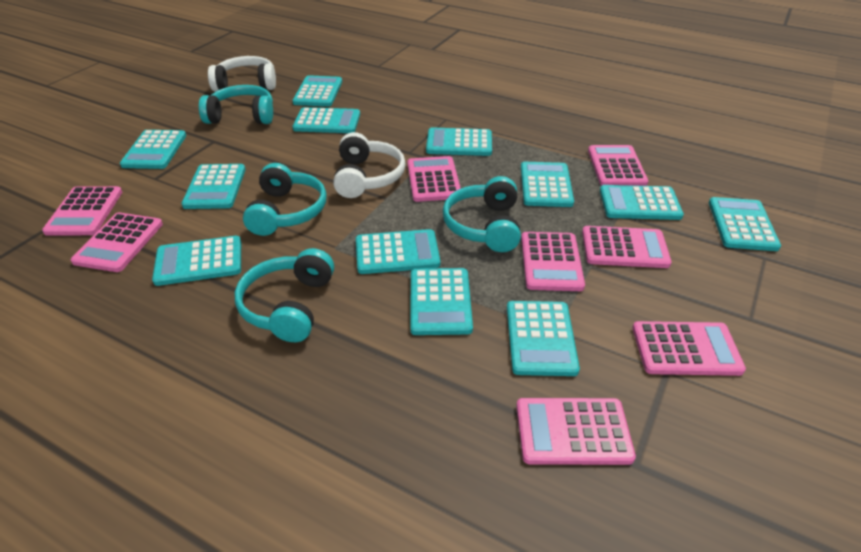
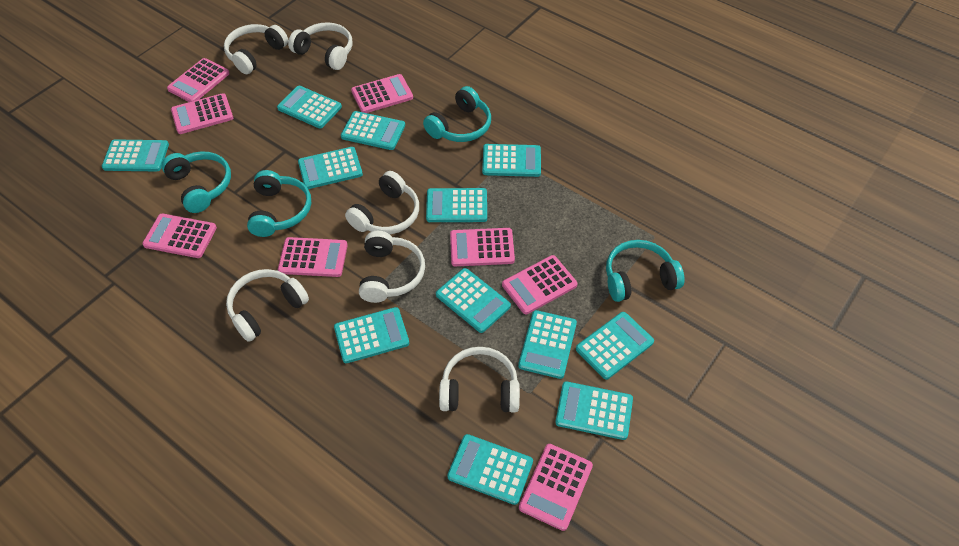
white headphones: 2 -> 6

